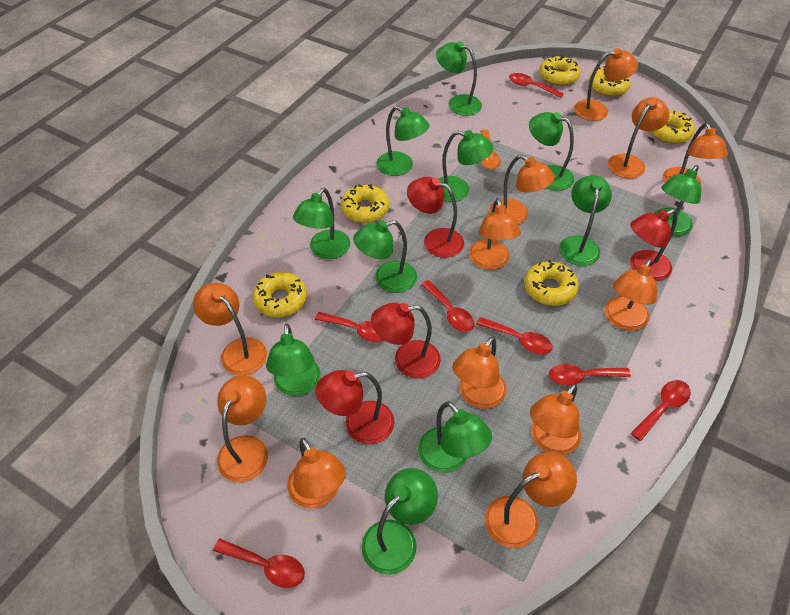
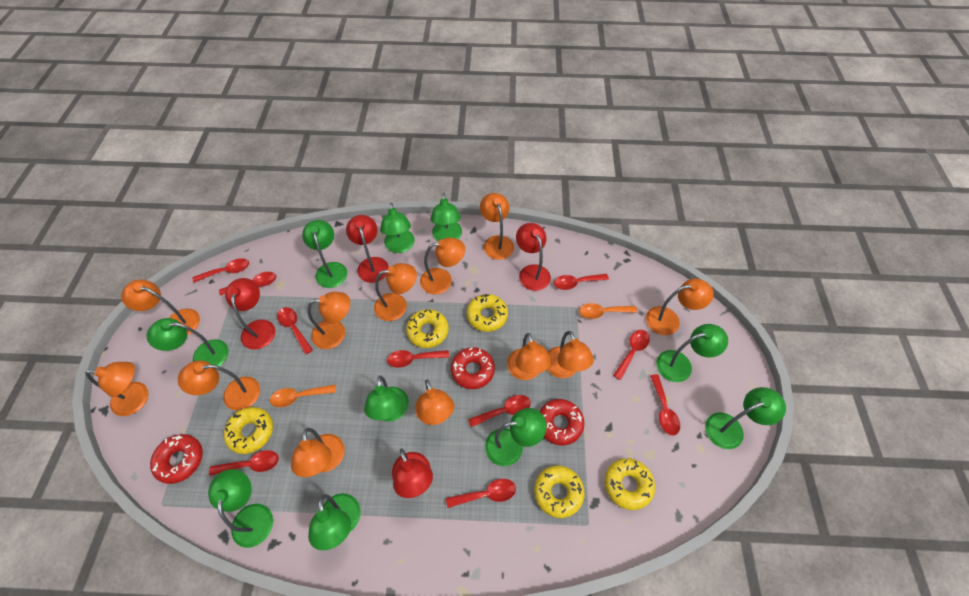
green lamp: 11 -> 10
orange spoon: 1 -> 2
red donut: 0 -> 3
red spoon: 7 -> 10
yellow donut: 6 -> 5

